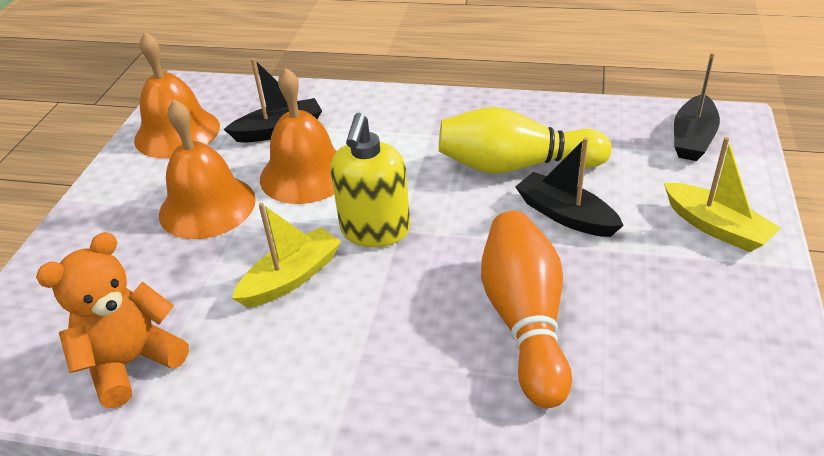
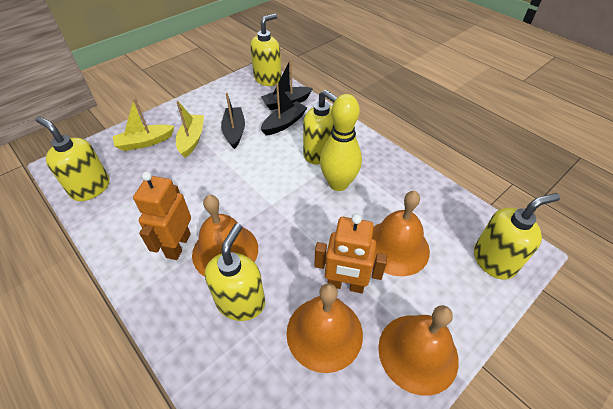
orange bell: 3 -> 4
orange bowling pin: 1 -> 0
orange robot: 0 -> 2
orange teddy bear: 1 -> 0
yellow soap dispenser: 1 -> 5

